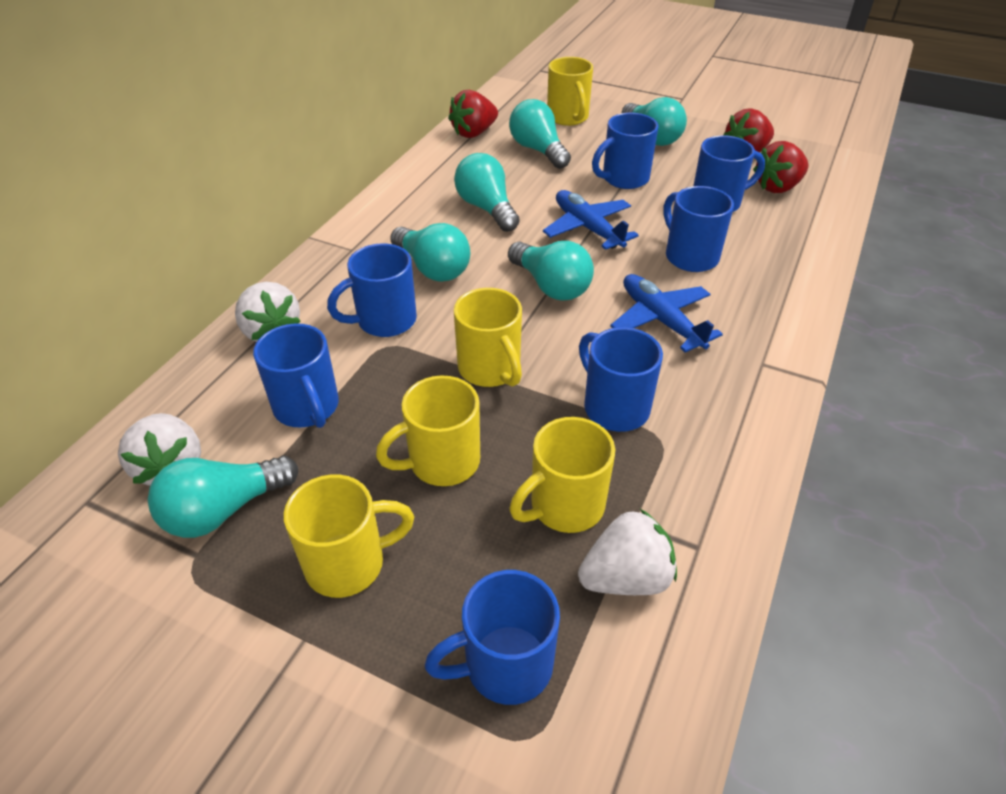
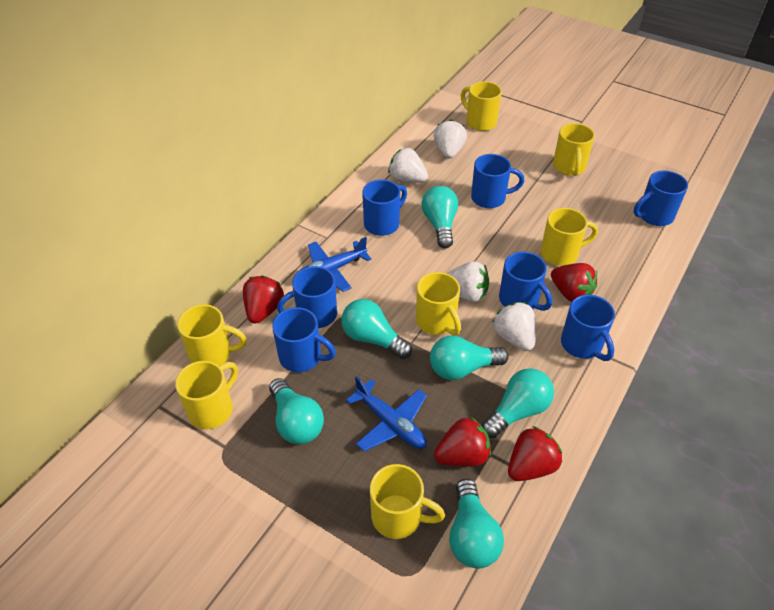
red strawberry: 3 -> 4
white strawberry: 3 -> 4
yellow mug: 5 -> 7

